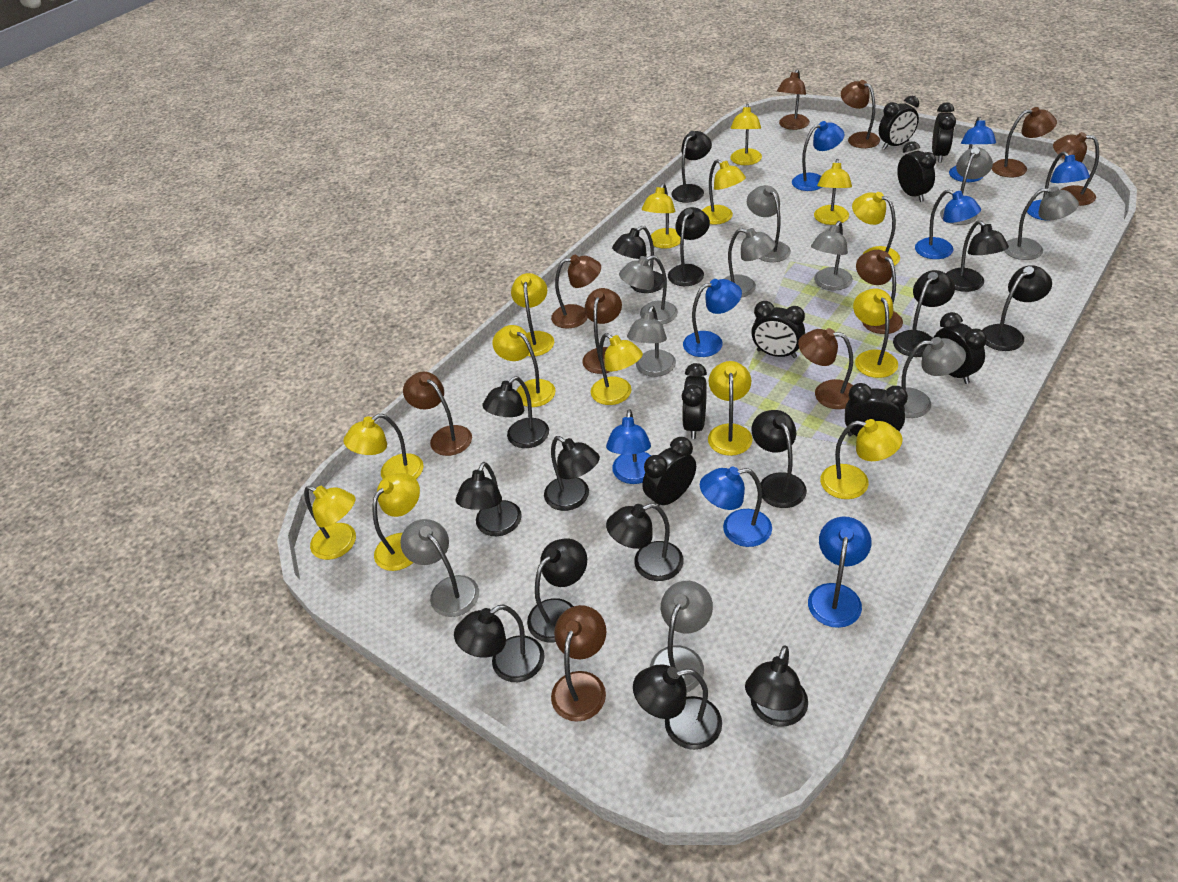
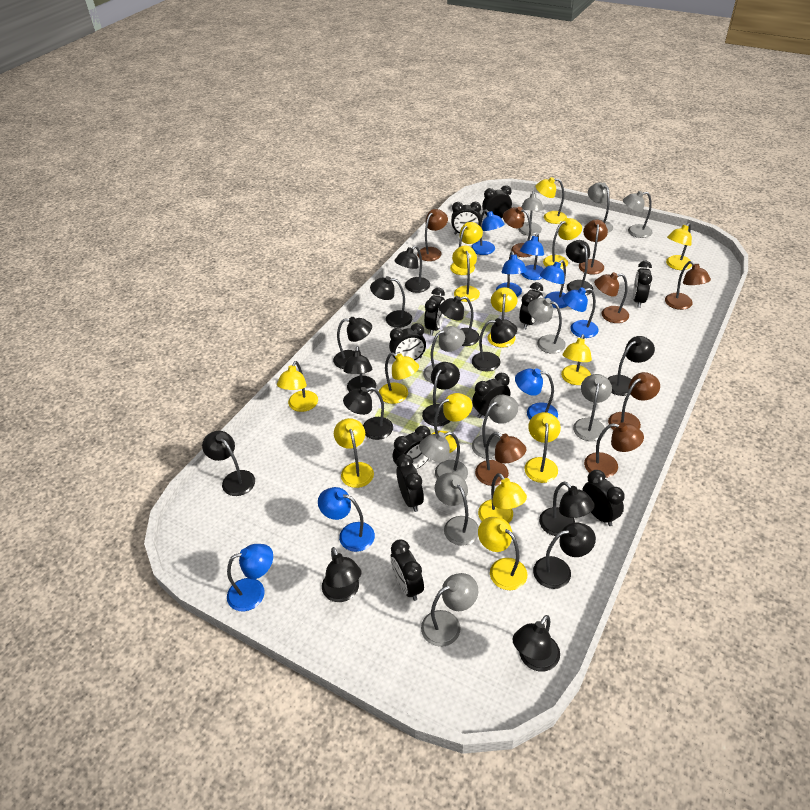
black clock: 8 -> 11
brown lamp: 10 -> 8

